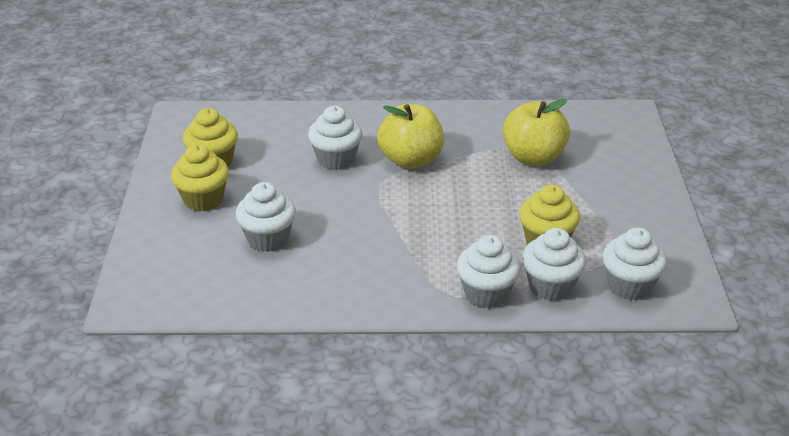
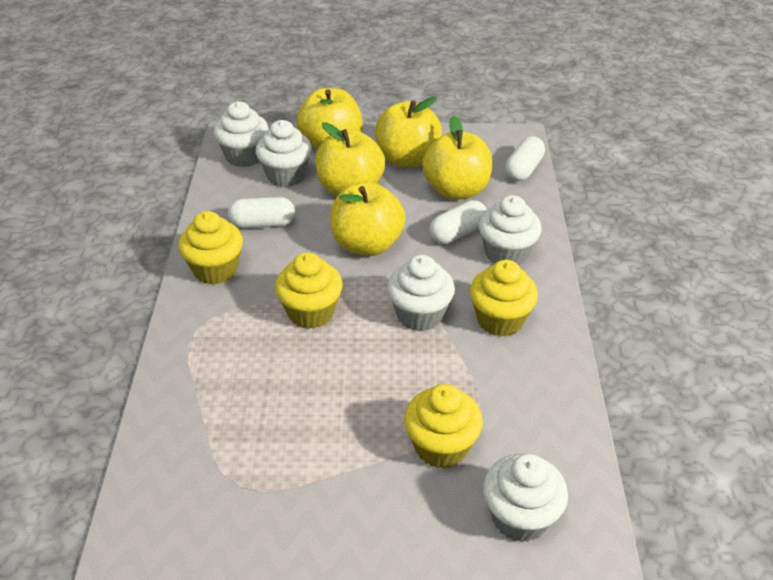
white capsule: 0 -> 3
yellow apple: 2 -> 5
yellow cupcake: 3 -> 4

